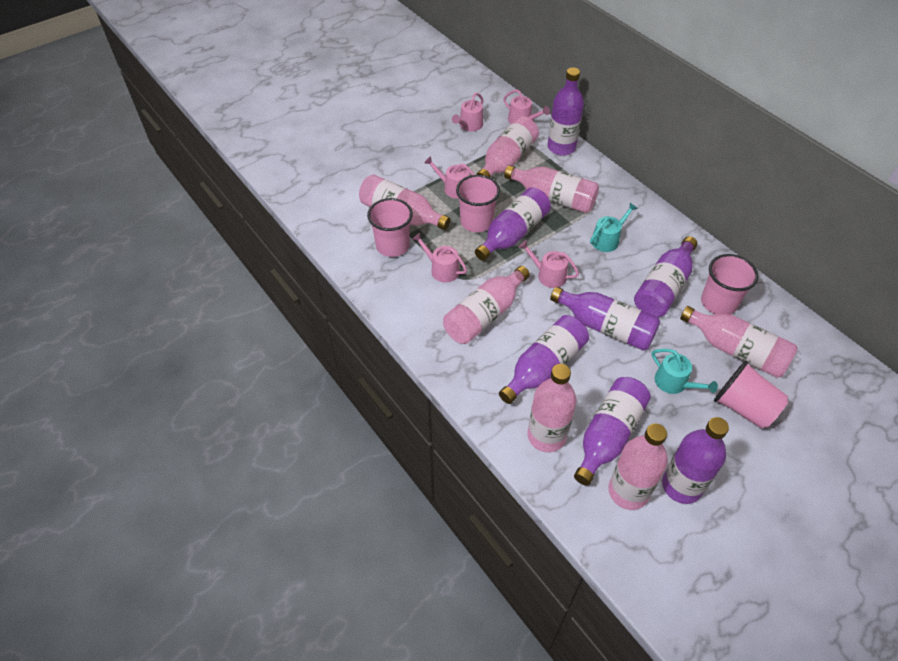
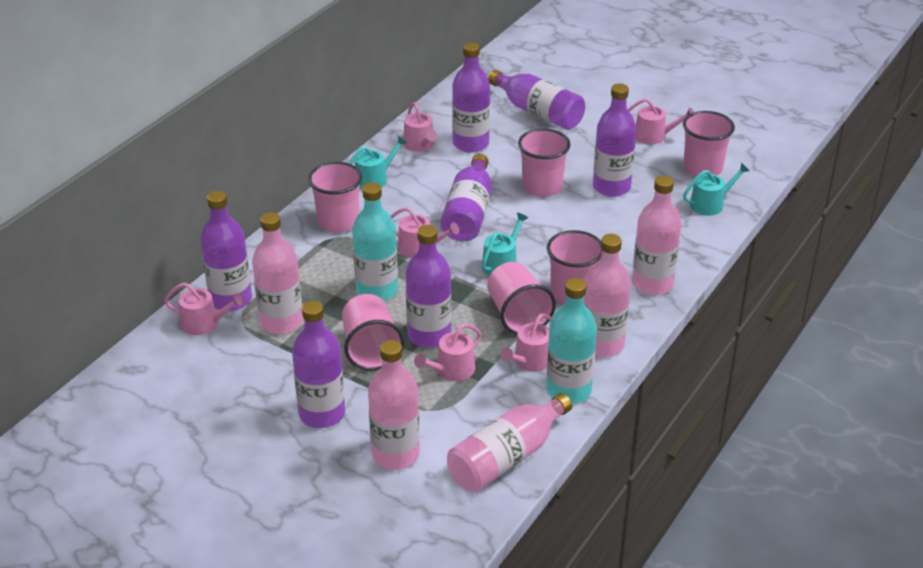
pink bottle: 7 -> 5
pink cup: 4 -> 6
pink watering can: 5 -> 6
turquoise bottle: 0 -> 2
turquoise watering can: 2 -> 3

